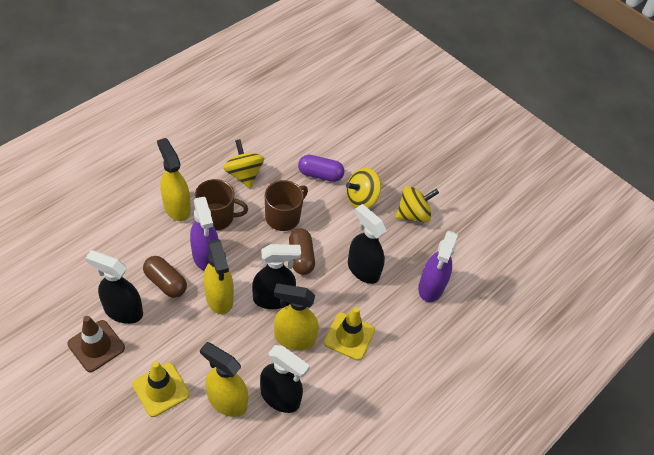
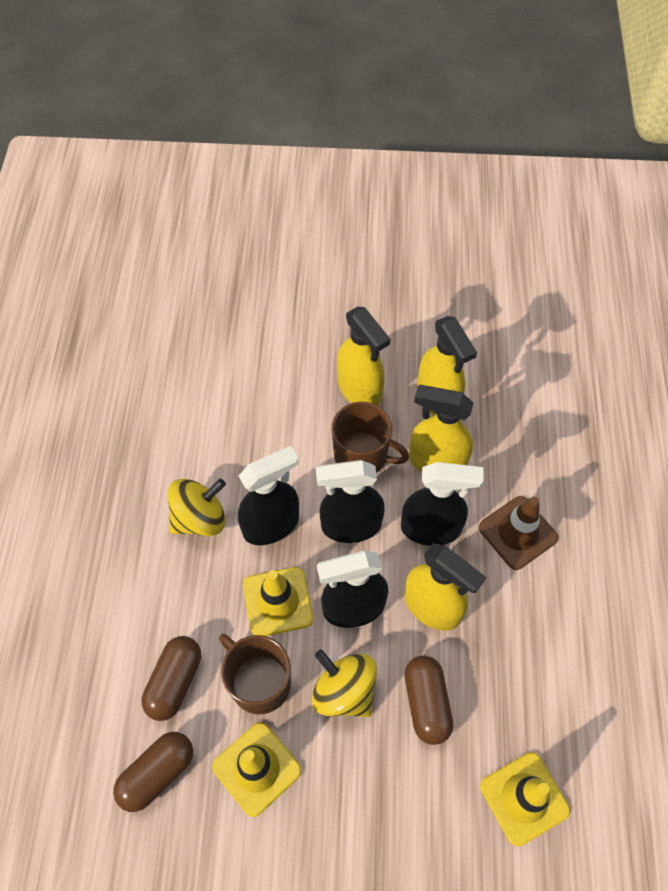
brown capsule: 2 -> 3
purple capsule: 1 -> 0
purple spray bottle: 2 -> 0
yellow spinning top: 3 -> 2
yellow traffic cone: 2 -> 3

